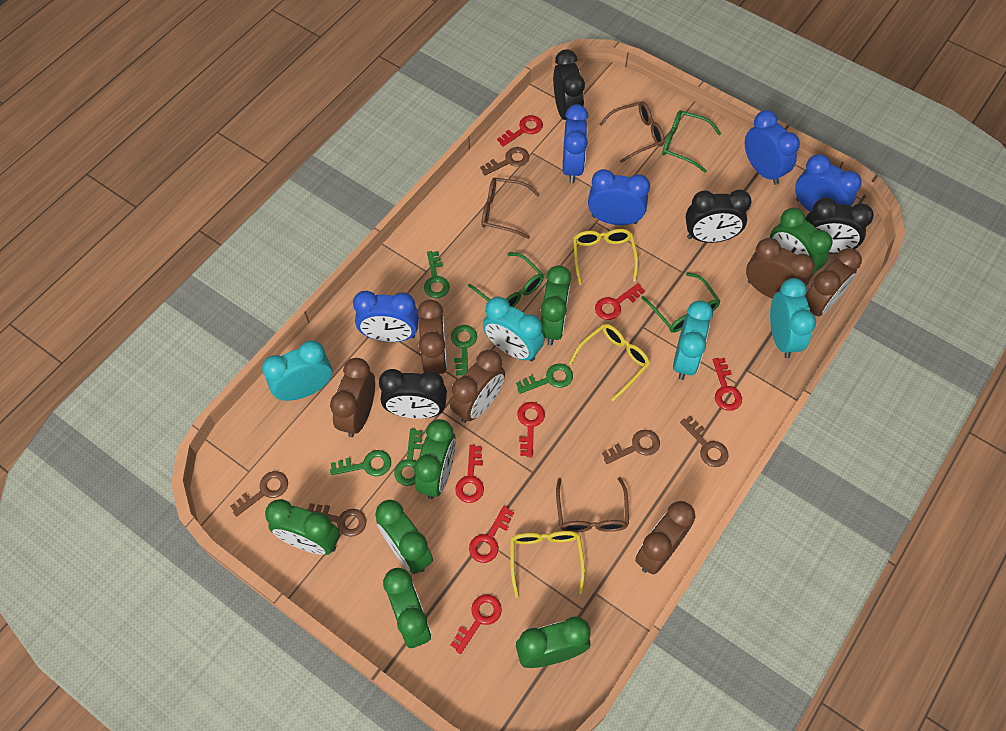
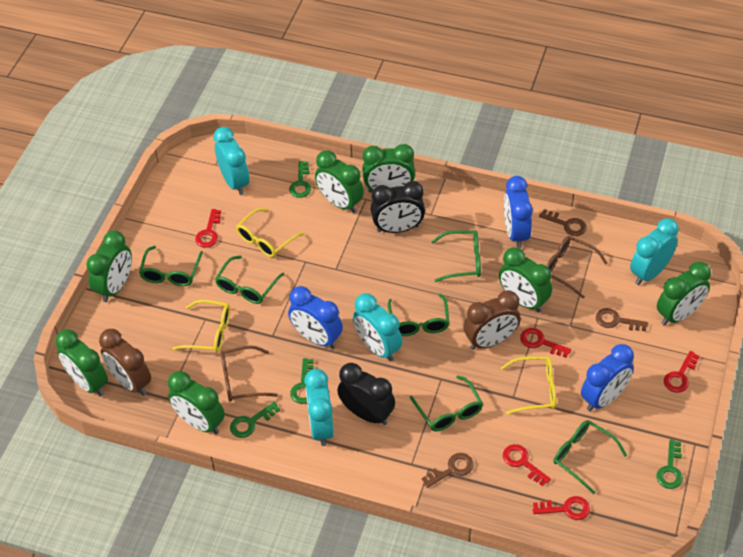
black clock: 4 -> 2
blue clock: 5 -> 3
brown clock: 6 -> 2
brown glasses: 3 -> 2
brown key: 5 -> 3
green glasses: 3 -> 6
green key: 5 -> 4
red key: 7 -> 5

